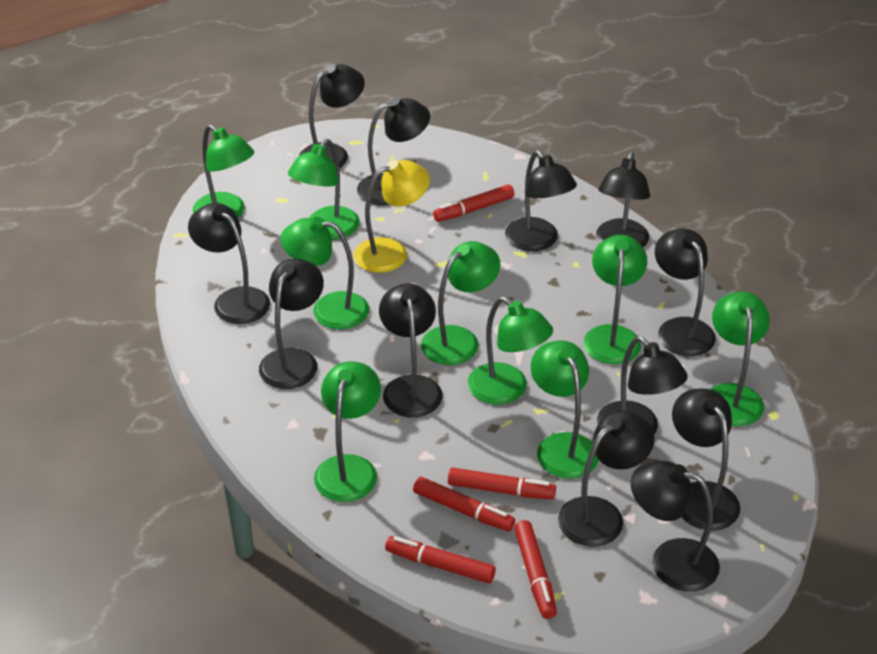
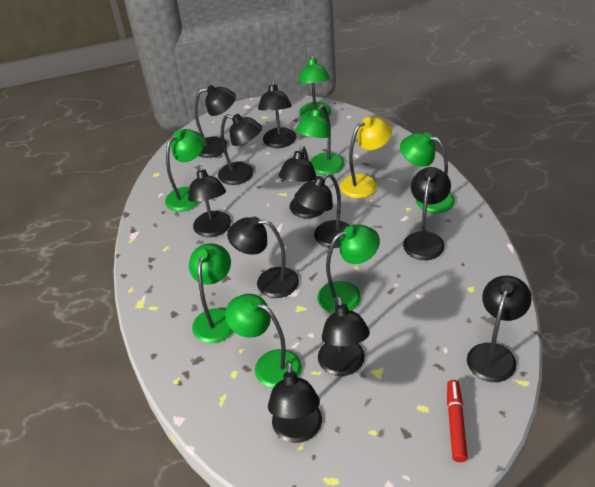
black lamp: 12 -> 11
green lamp: 9 -> 7
red marker: 5 -> 1

